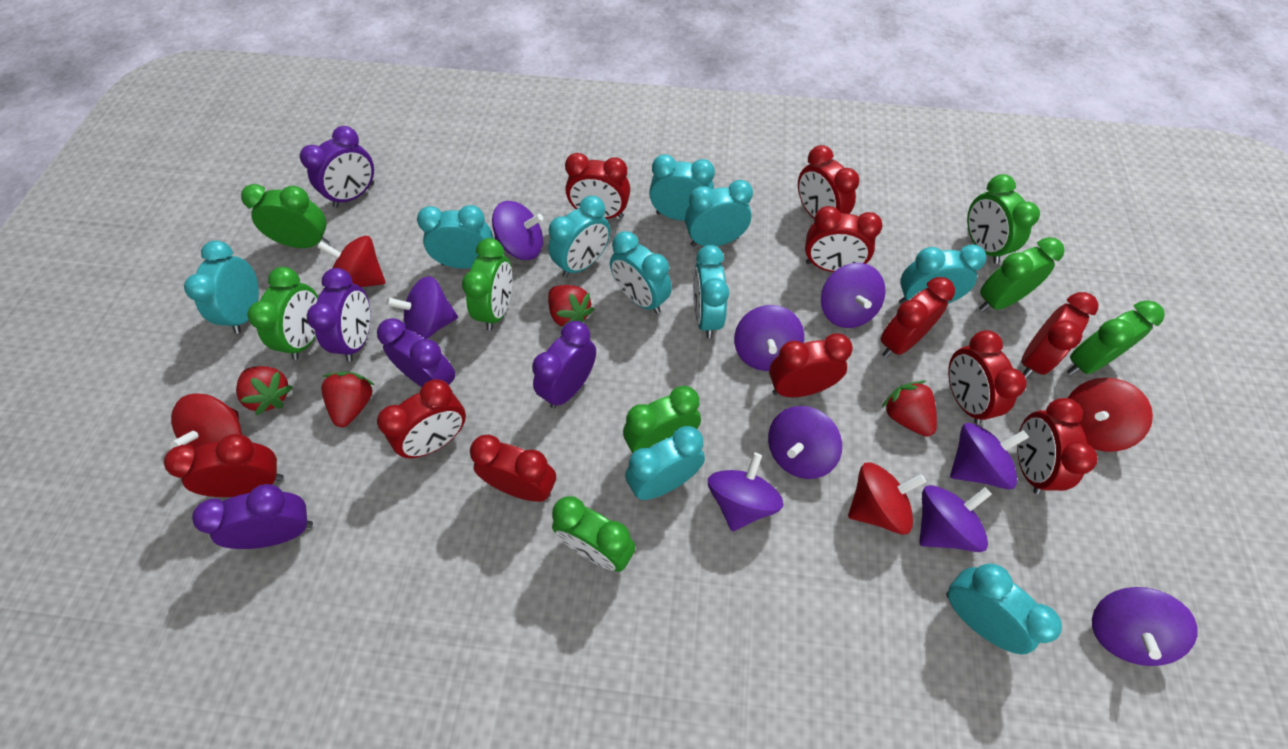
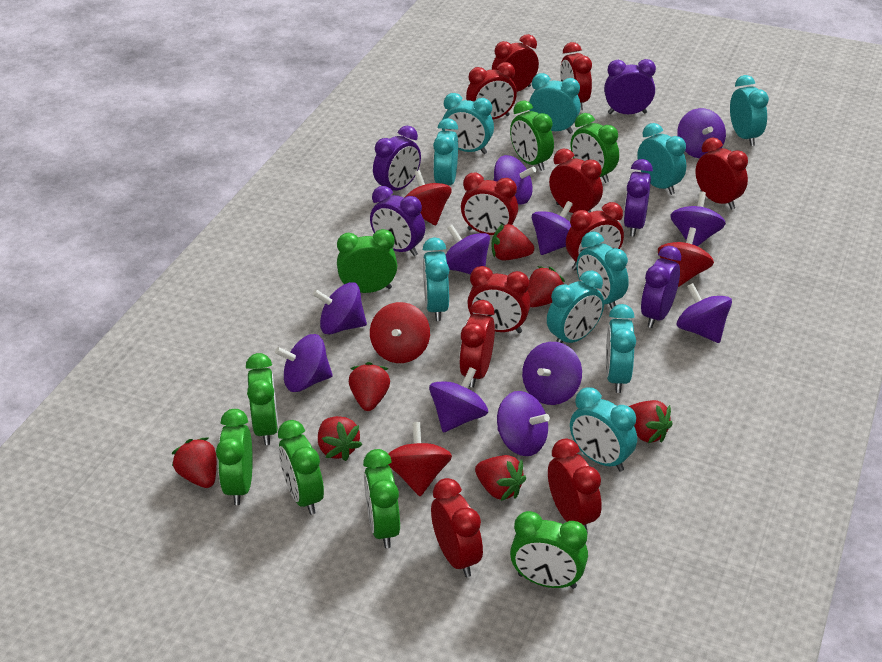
purple spinning top: 9 -> 11
red strawberry: 4 -> 7

